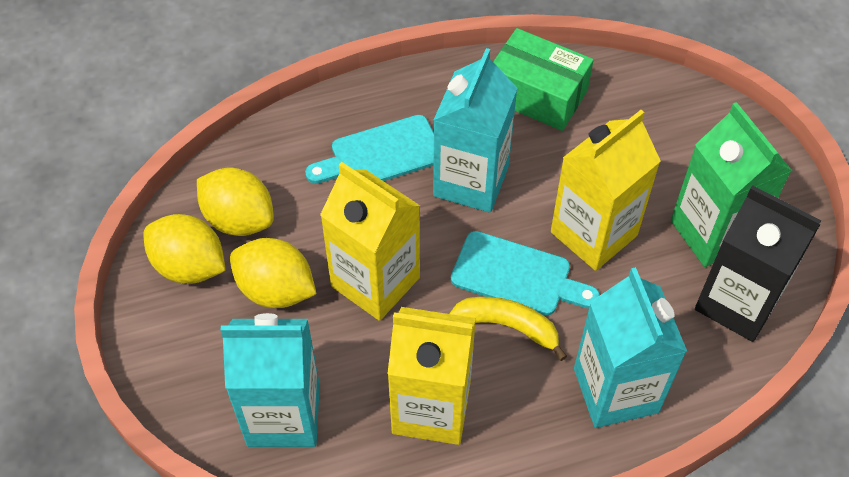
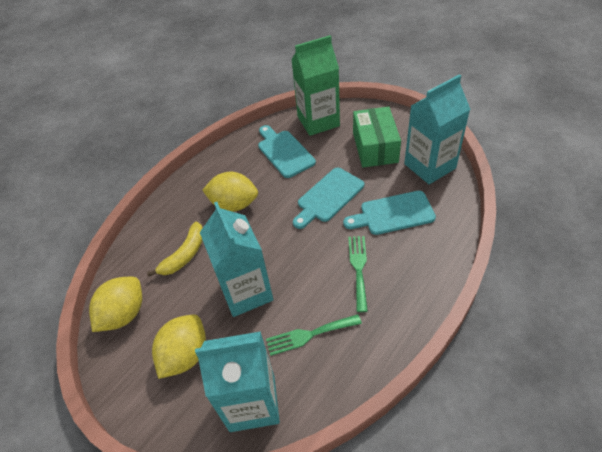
black carton: 1 -> 0
green fork: 0 -> 2
turquoise cutting board: 2 -> 3
yellow carton: 3 -> 0

